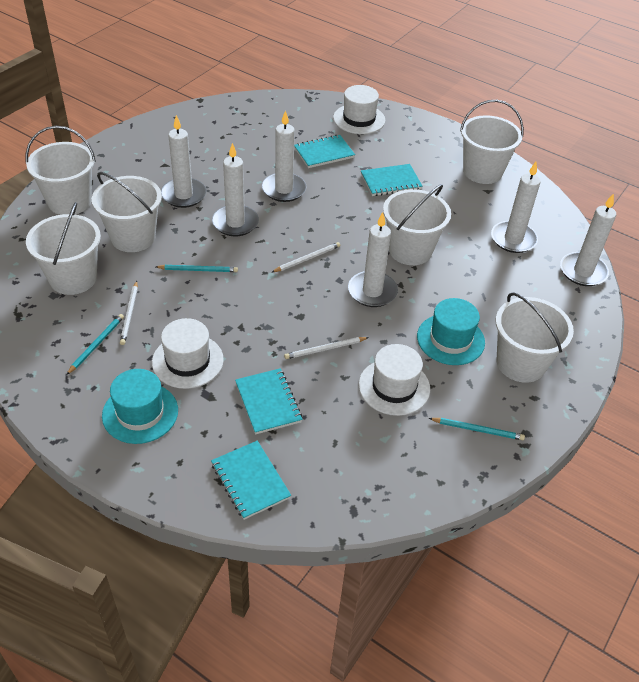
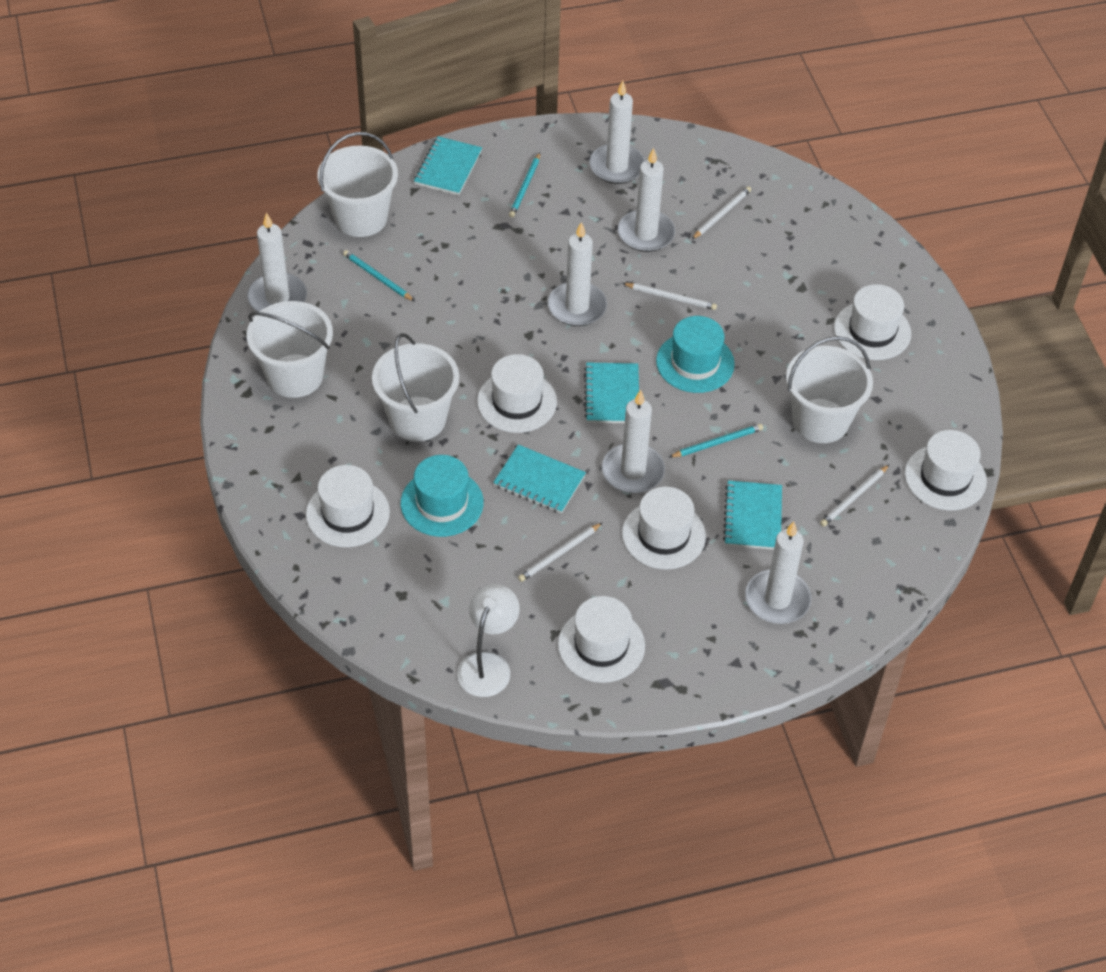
white bucket: 6 -> 4
white hat: 3 -> 6
white lamp: 0 -> 1
white pencil: 3 -> 4

